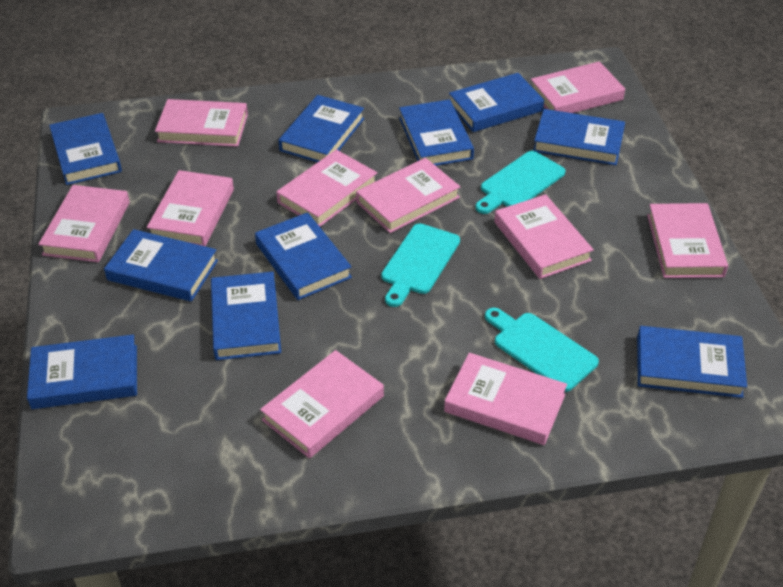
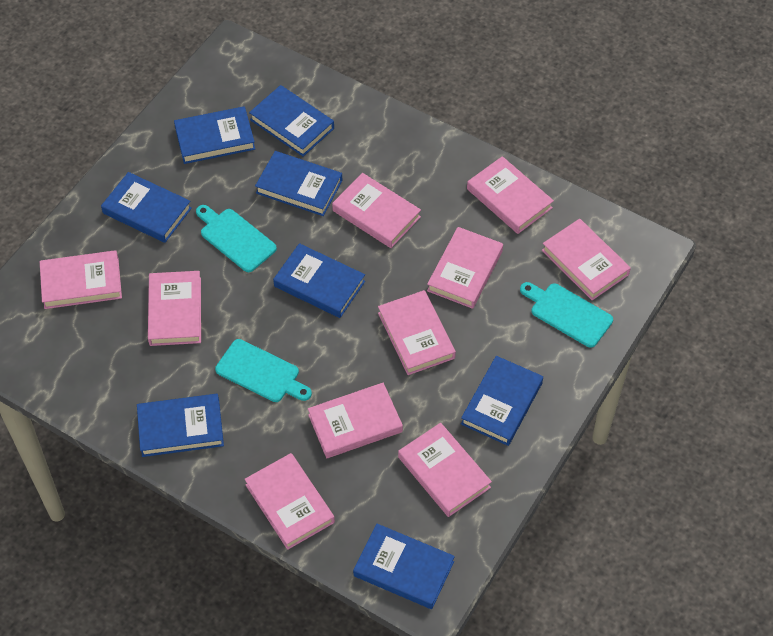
blue book: 10 -> 8

